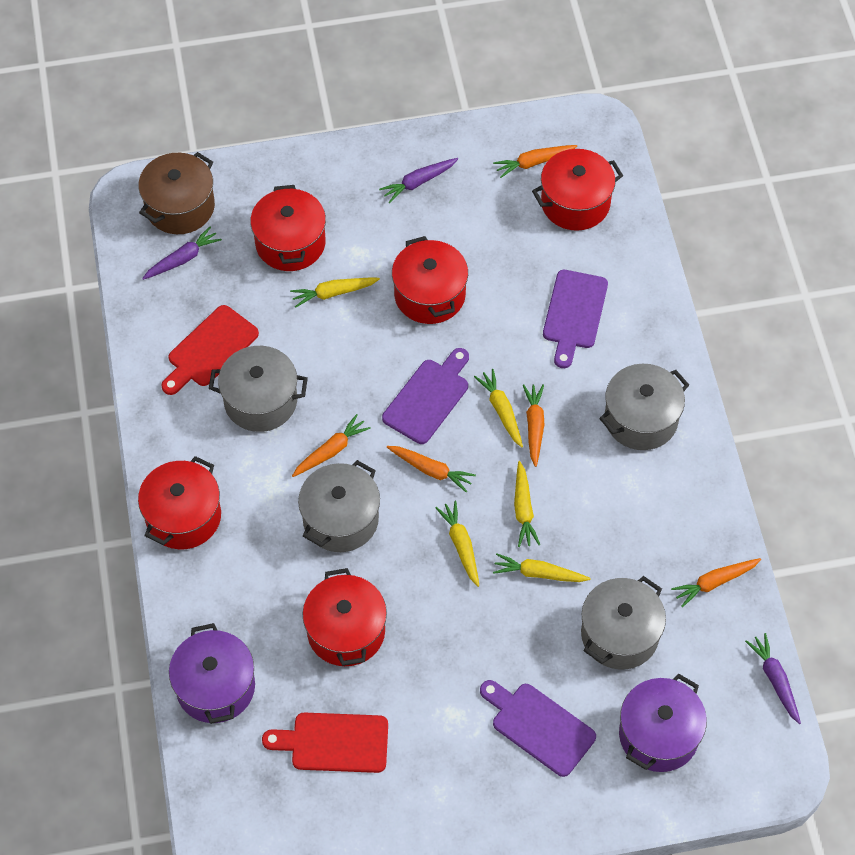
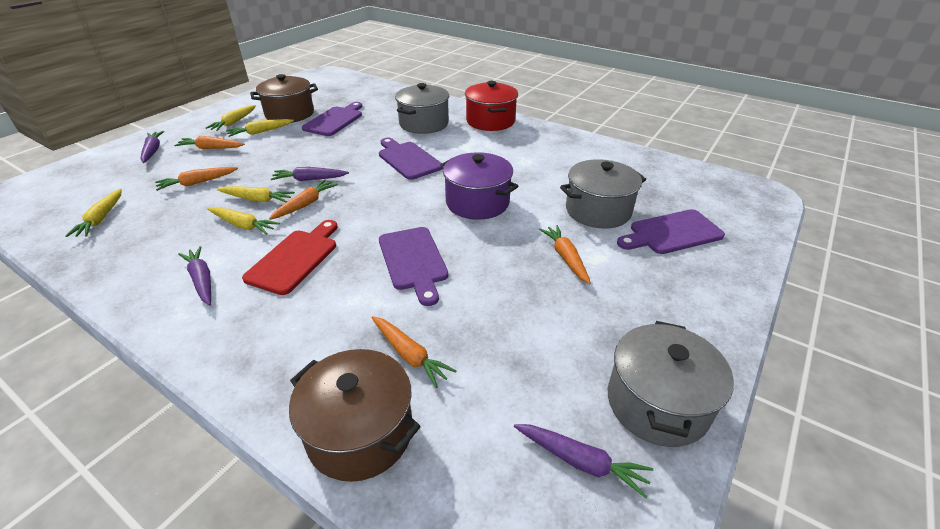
brown pot: 1 -> 2
grey pot: 4 -> 3
purple carrot: 3 -> 4
purple cutting board: 3 -> 4
purple pot: 2 -> 1
red cutting board: 2 -> 1
red pot: 5 -> 1

